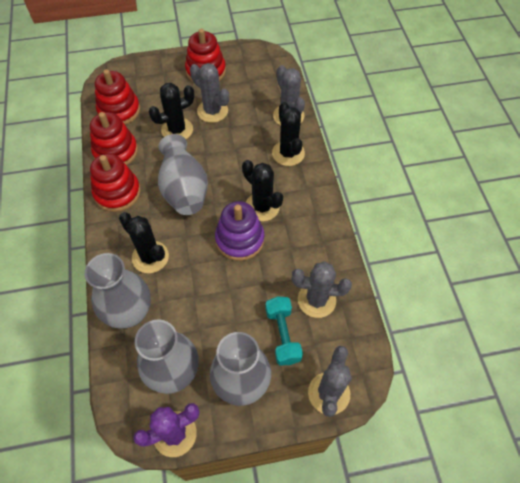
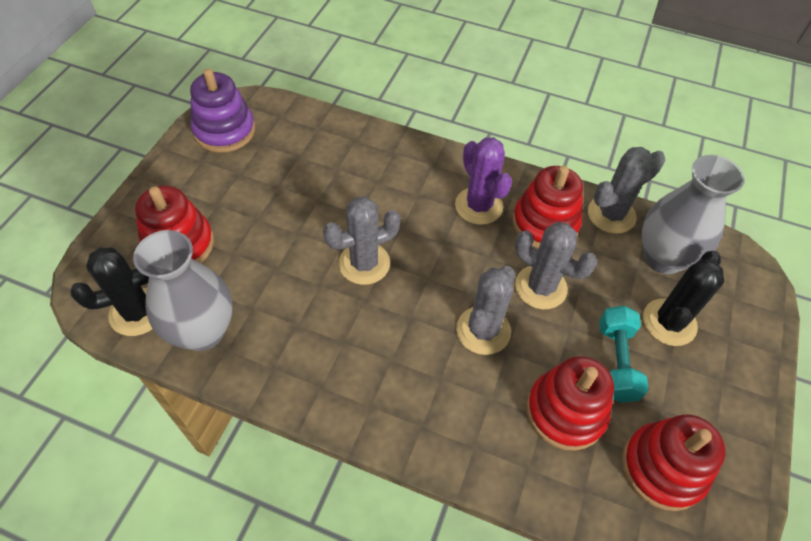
black cactus: 4 -> 2
grey vase: 4 -> 2

